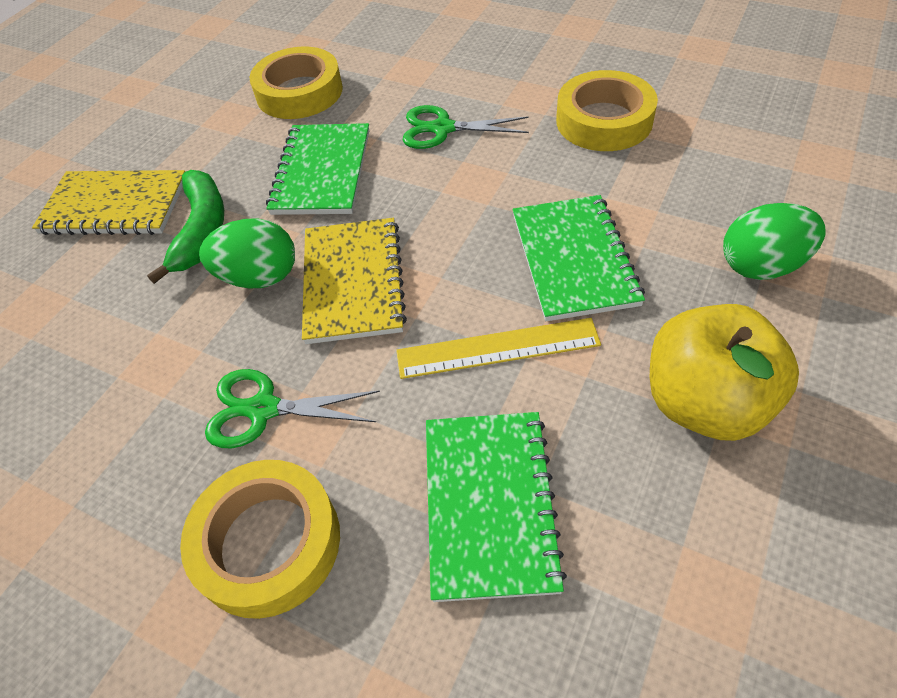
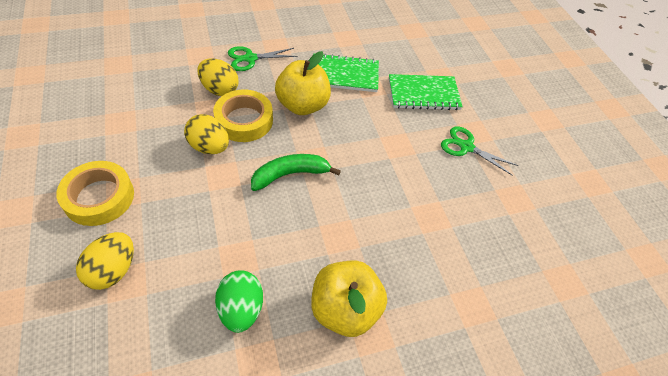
green egg: 2 -> 1
green notebook: 3 -> 2
yellow apple: 1 -> 2
yellow egg: 0 -> 3
yellow notebook: 2 -> 0
yellow ruler: 1 -> 0
yellow tape: 3 -> 2

